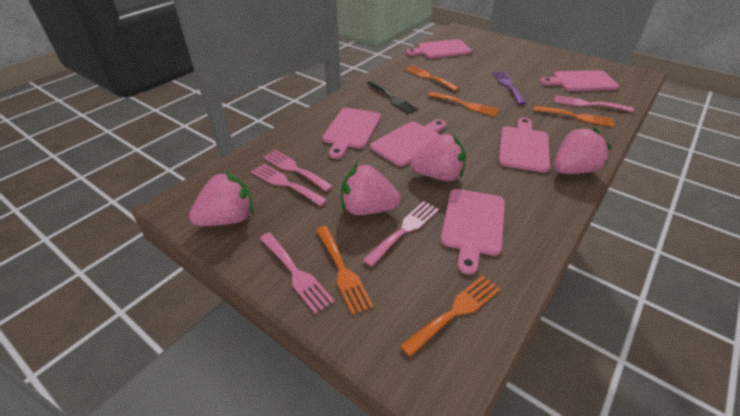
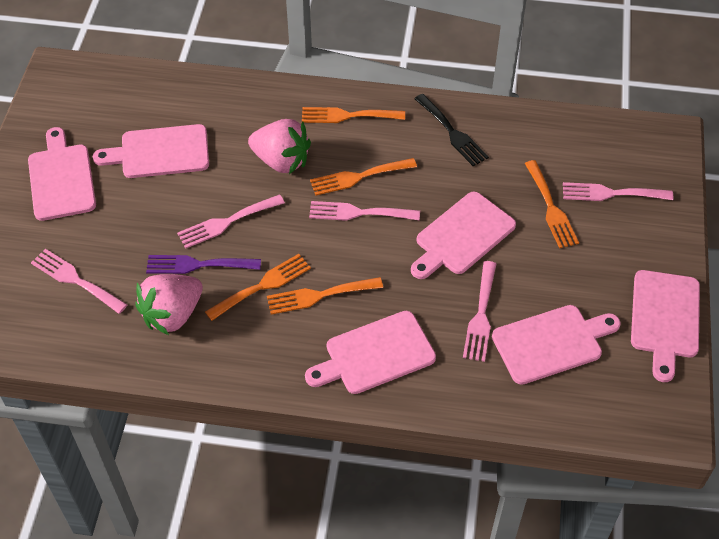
pink strawberry: 4 -> 2

